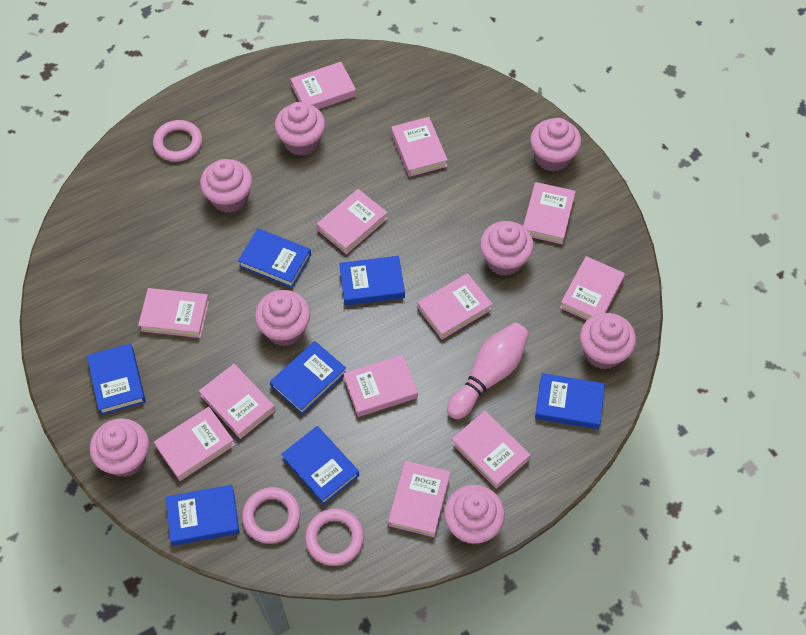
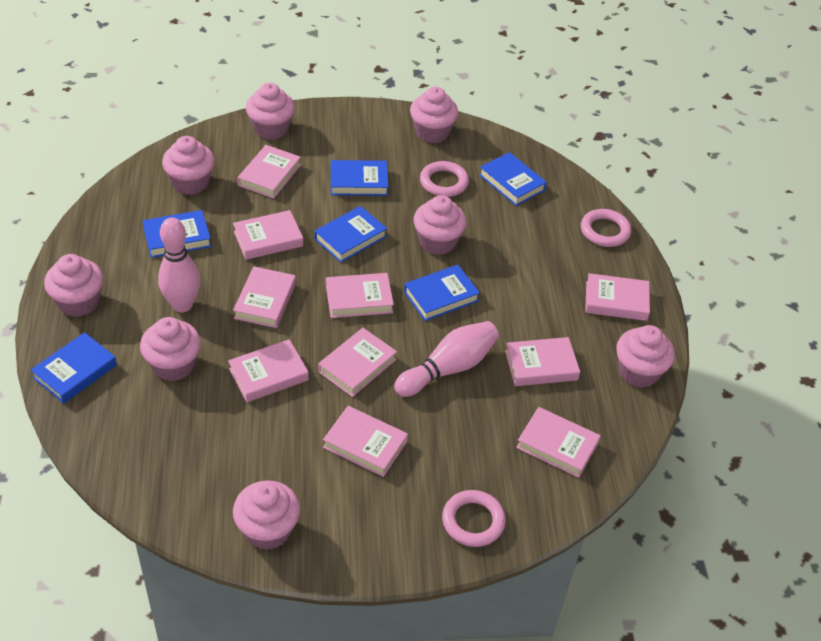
blue book: 7 -> 6
pink book: 12 -> 10
pink bowling pin: 1 -> 2

